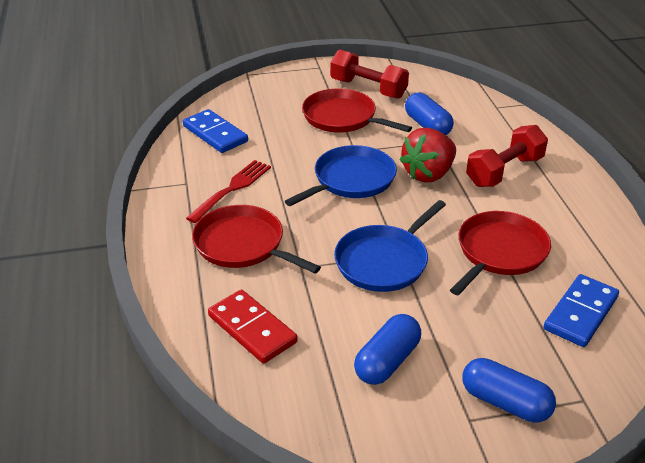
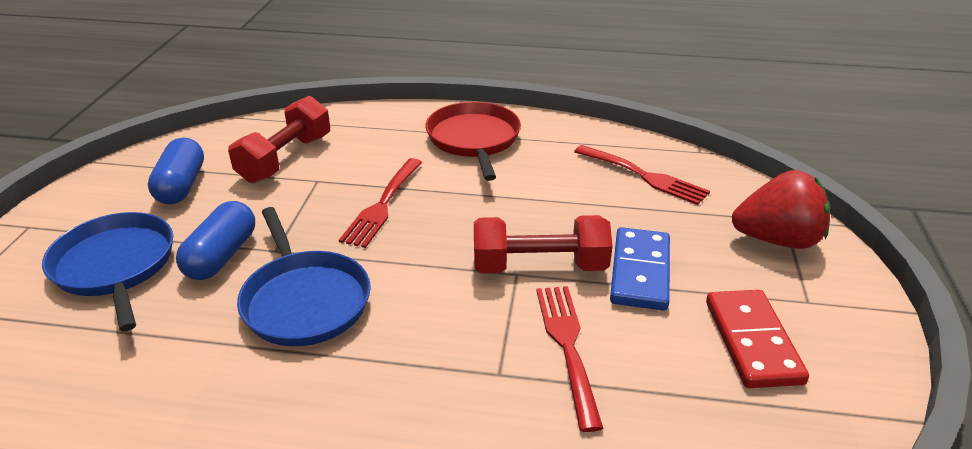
blue capsule: 3 -> 2
blue domino: 2 -> 1
red fork: 1 -> 3
red pan: 3 -> 1

